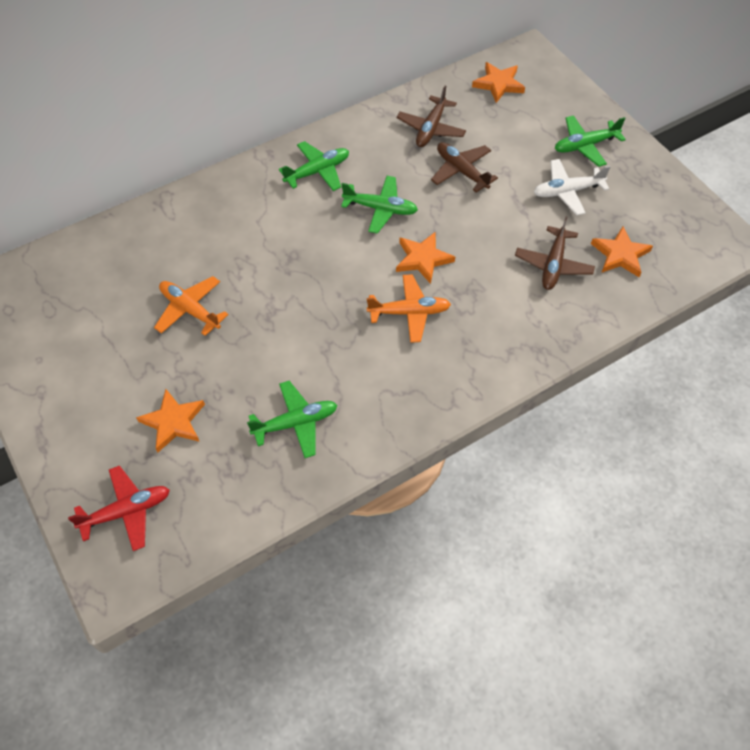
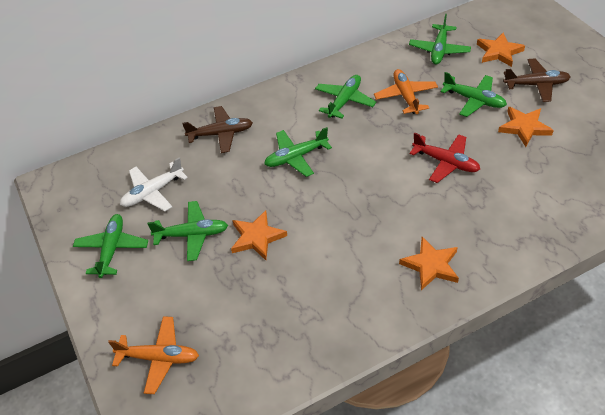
brown plane: 3 -> 2
green plane: 4 -> 6

